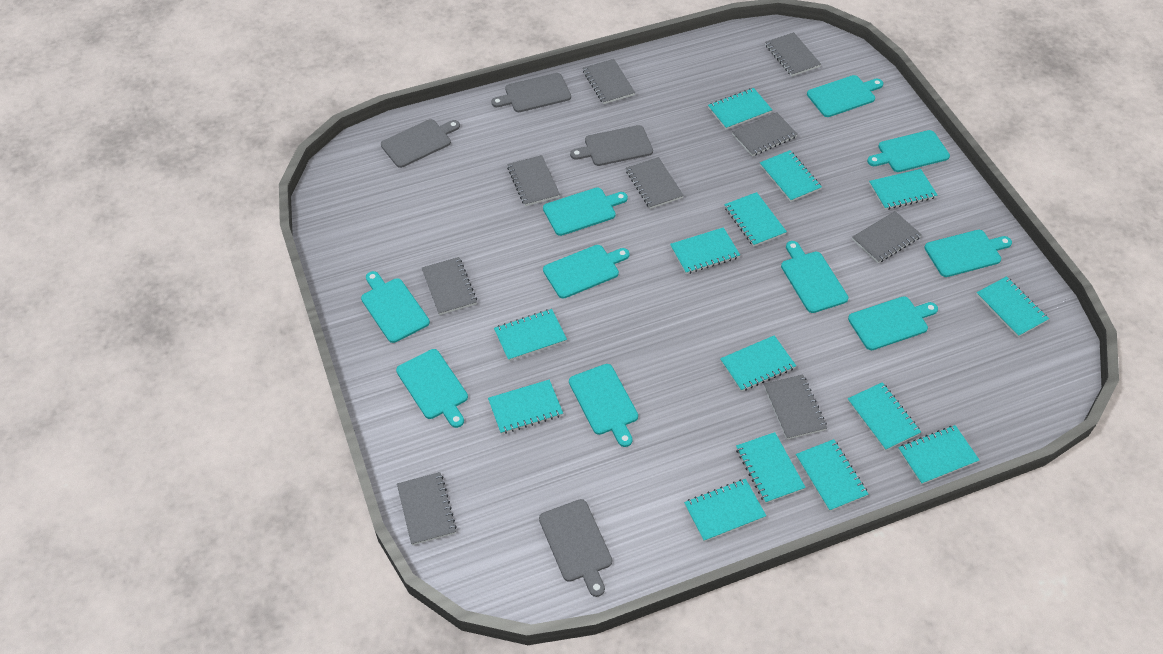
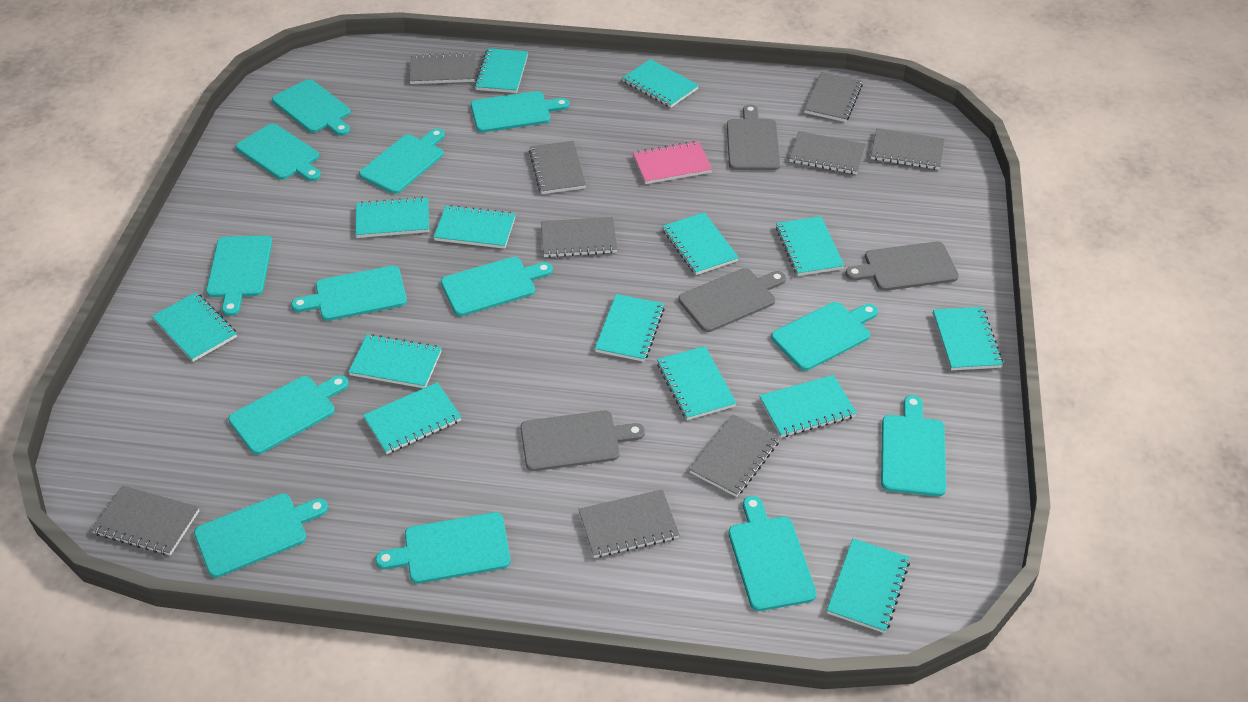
pink notebook: 0 -> 1
turquoise cutting board: 10 -> 13

